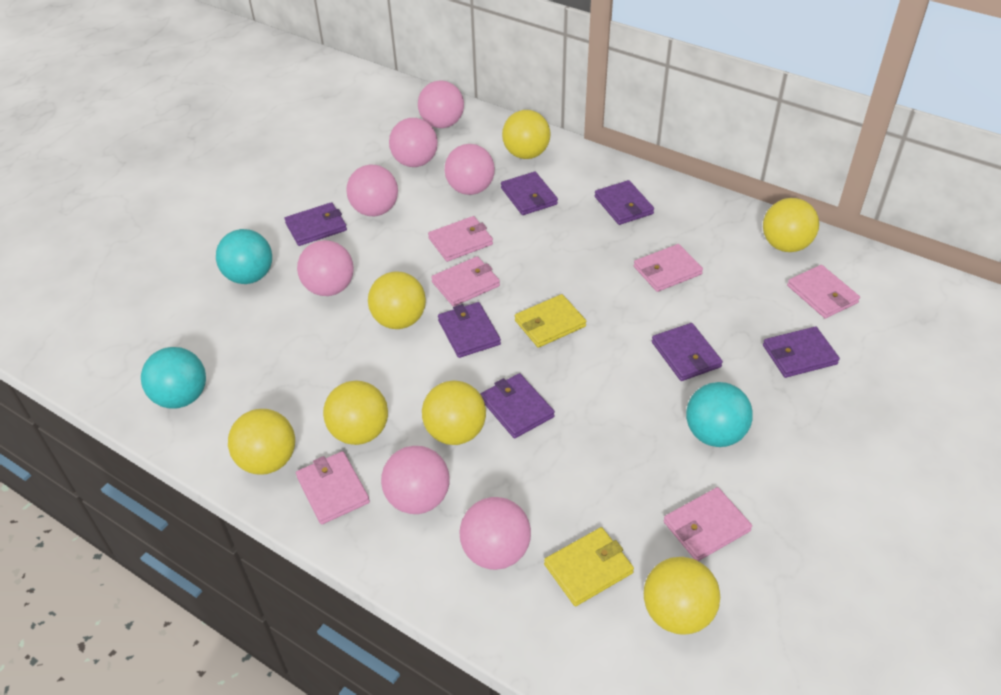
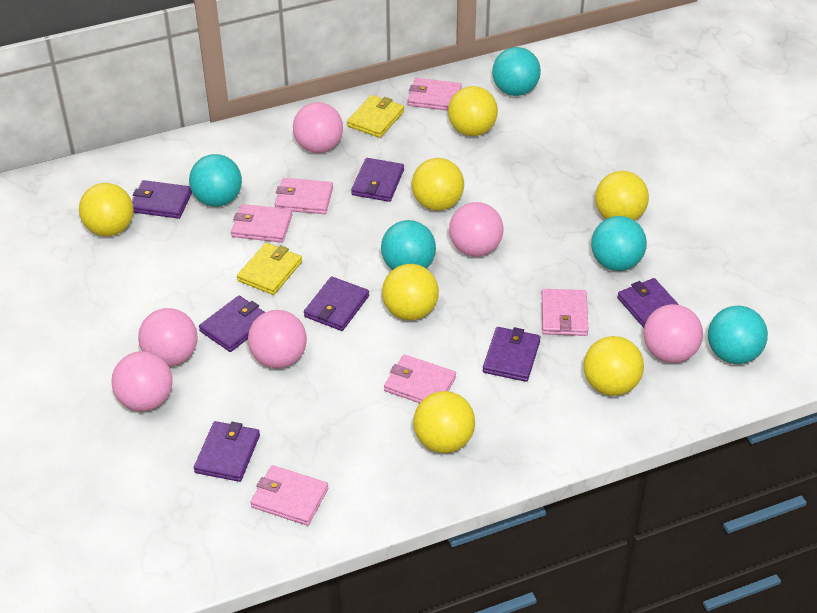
pink ball: 7 -> 6
turquoise ball: 3 -> 5

